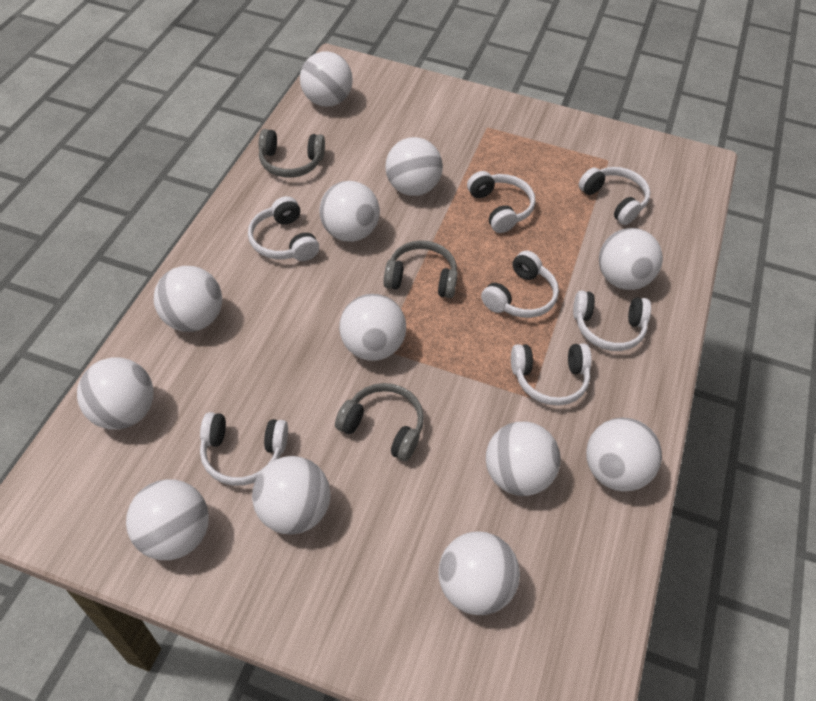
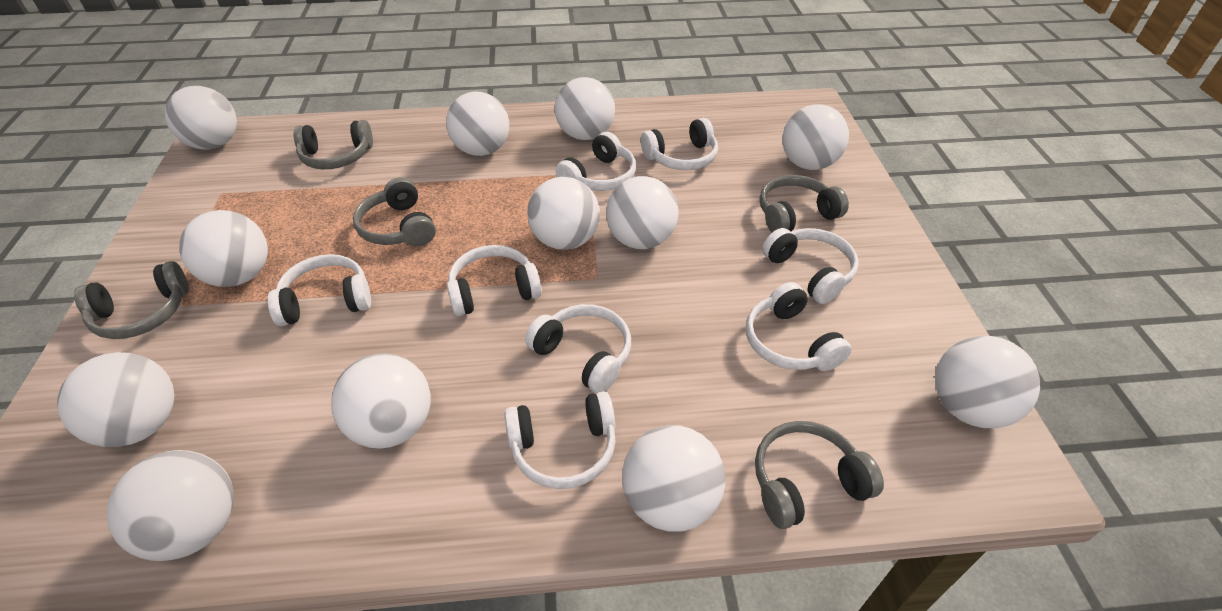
grey headphones: 3 -> 5
white headphones: 7 -> 8

